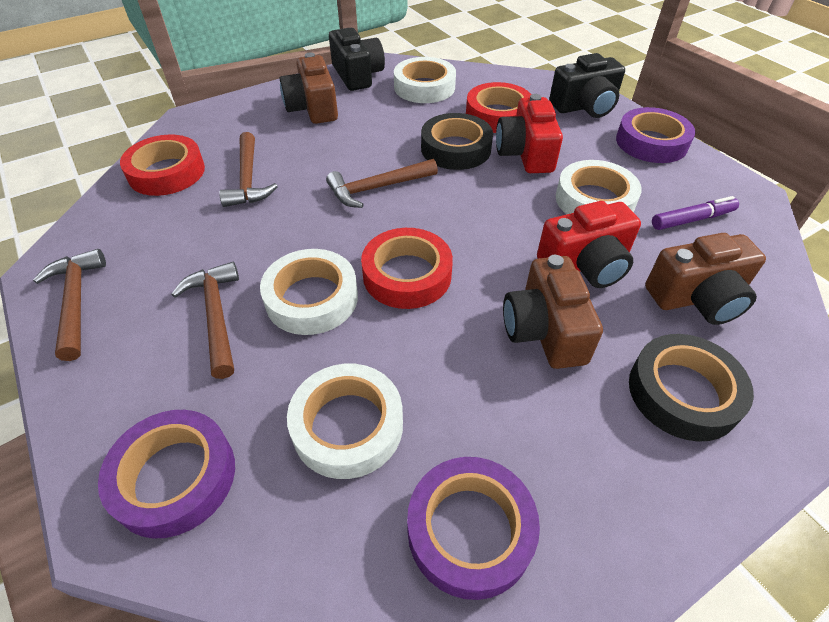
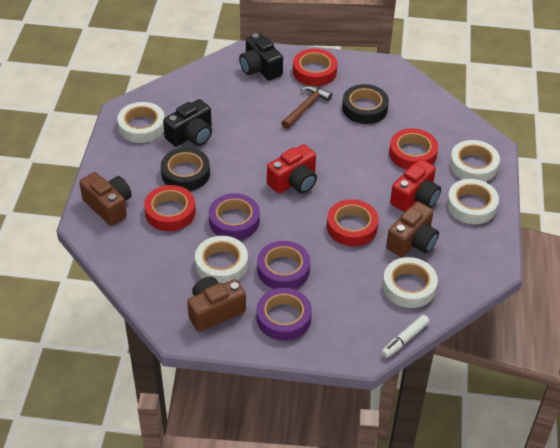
brown hammer: 4 -> 1
purple marker: 1 -> 0
red tape: 3 -> 4
white marker: 0 -> 1
white tape: 4 -> 5

